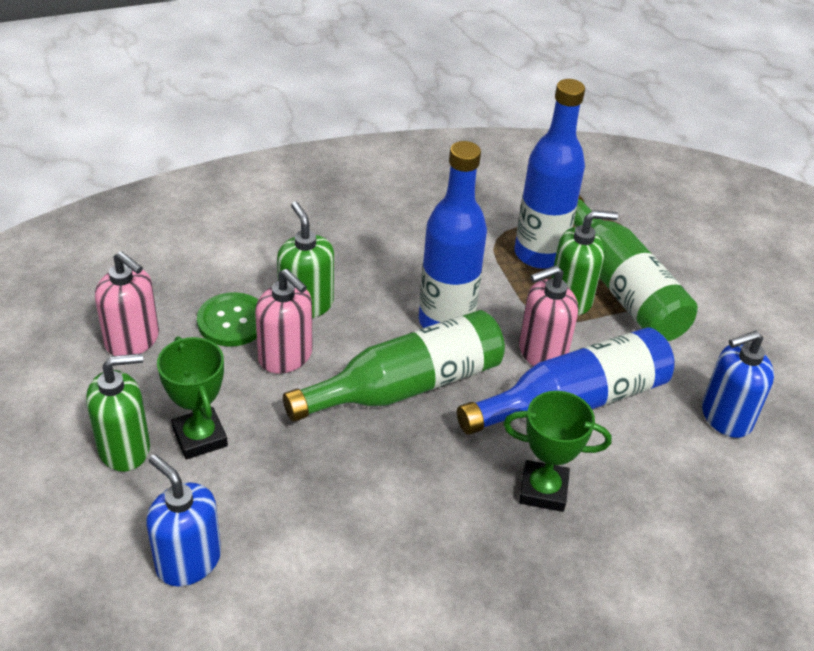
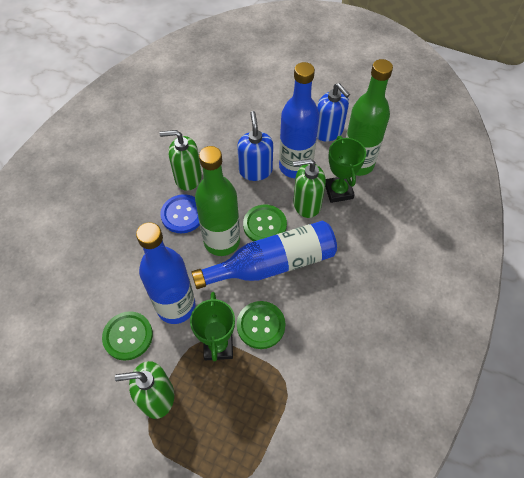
blue button: 0 -> 1
green button: 1 -> 3
pink soap dispenser: 3 -> 0

